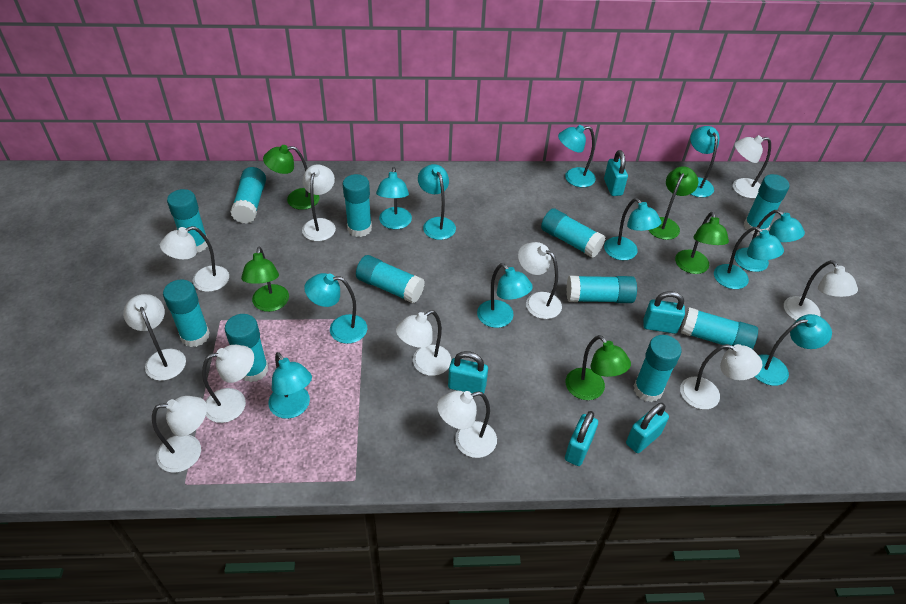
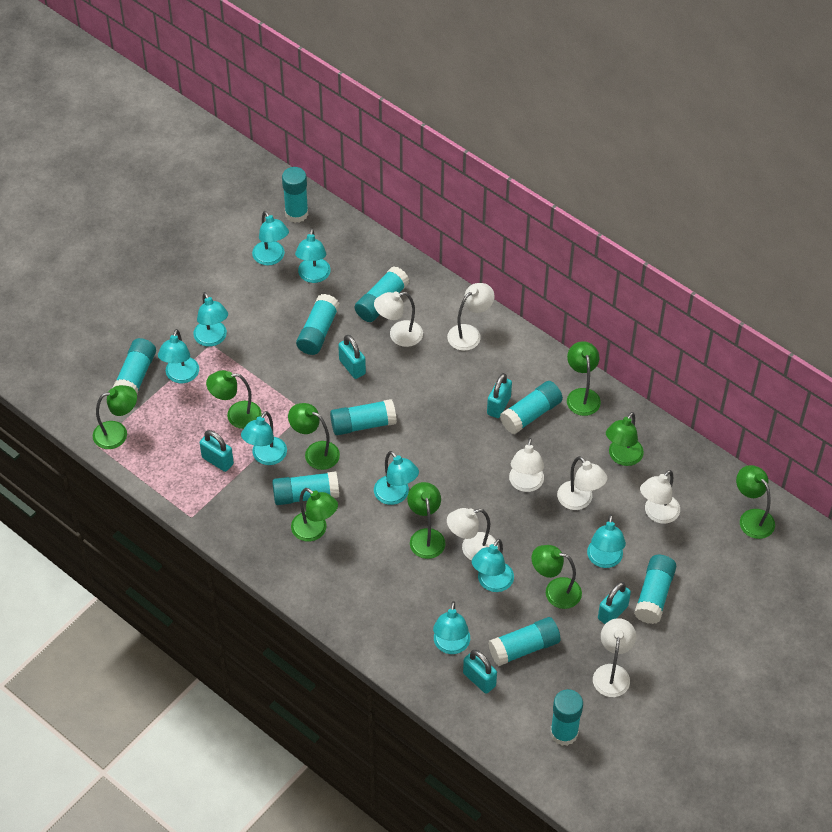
green lamp: 5 -> 9
turquoise glue stick: 11 -> 10
turquoise lamp: 11 -> 9
white lamp: 11 -> 7

